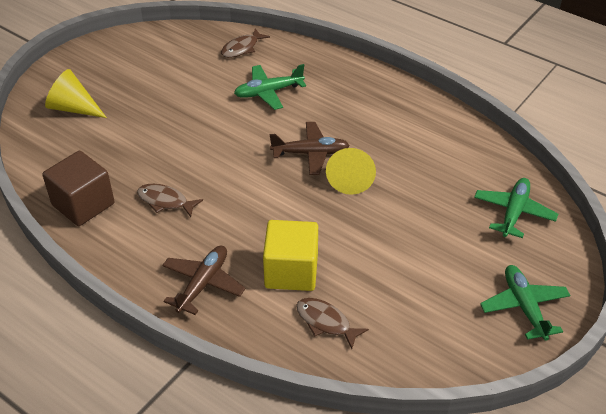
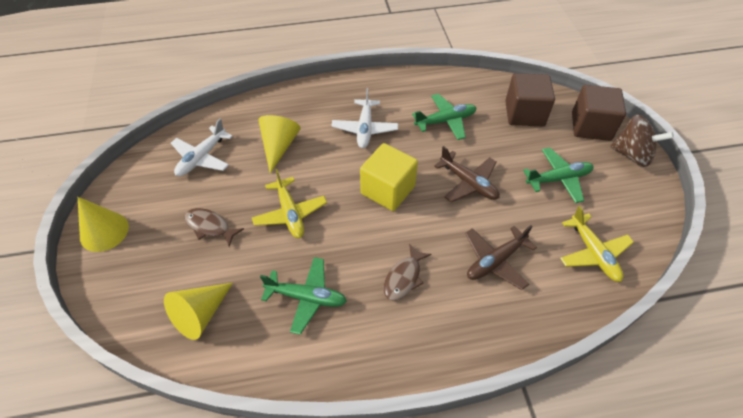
brown cube: 1 -> 2
brown fish: 3 -> 2
brown spinning top: 0 -> 1
white plane: 0 -> 2
yellow cone: 2 -> 3
yellow plane: 0 -> 2

